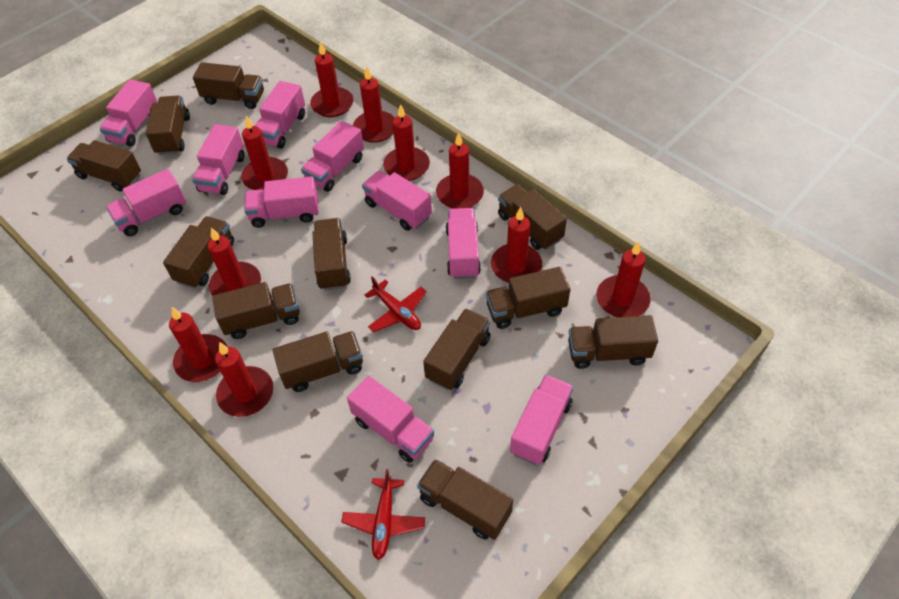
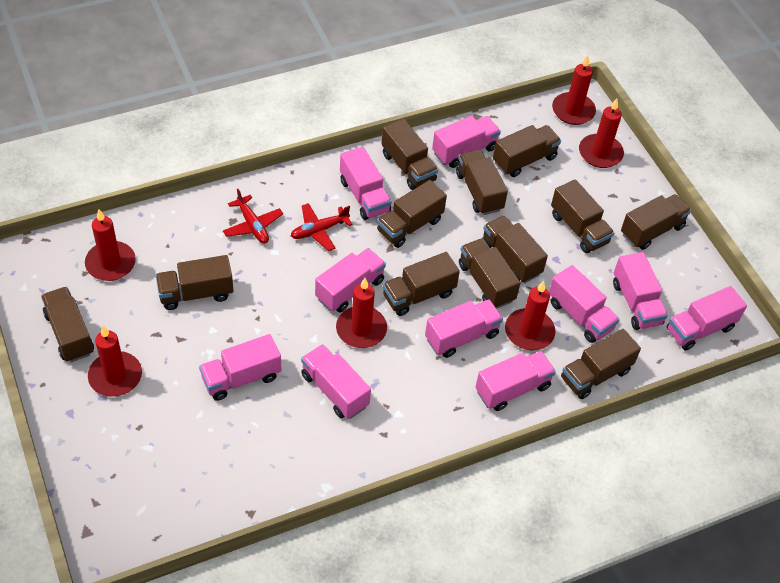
red candle: 10 -> 6

